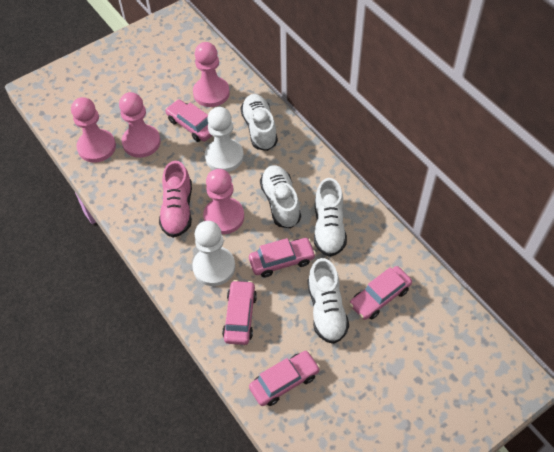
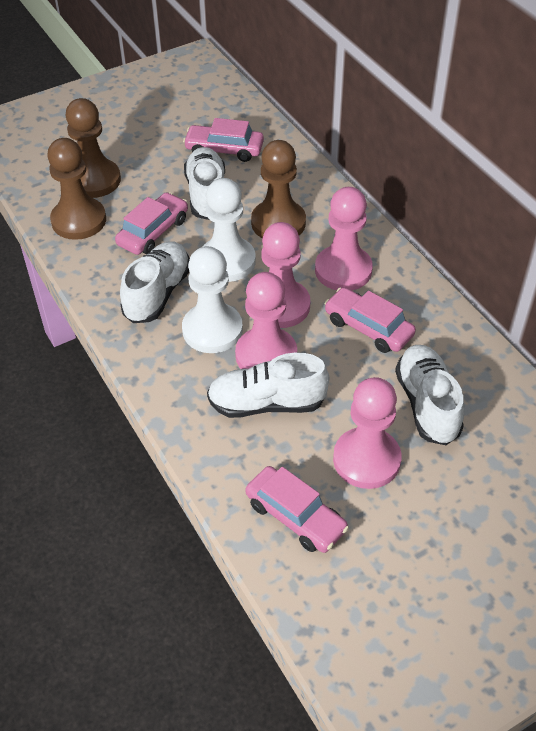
brown pawn: 0 -> 3
pink car: 5 -> 4
pink shoe: 1 -> 0

